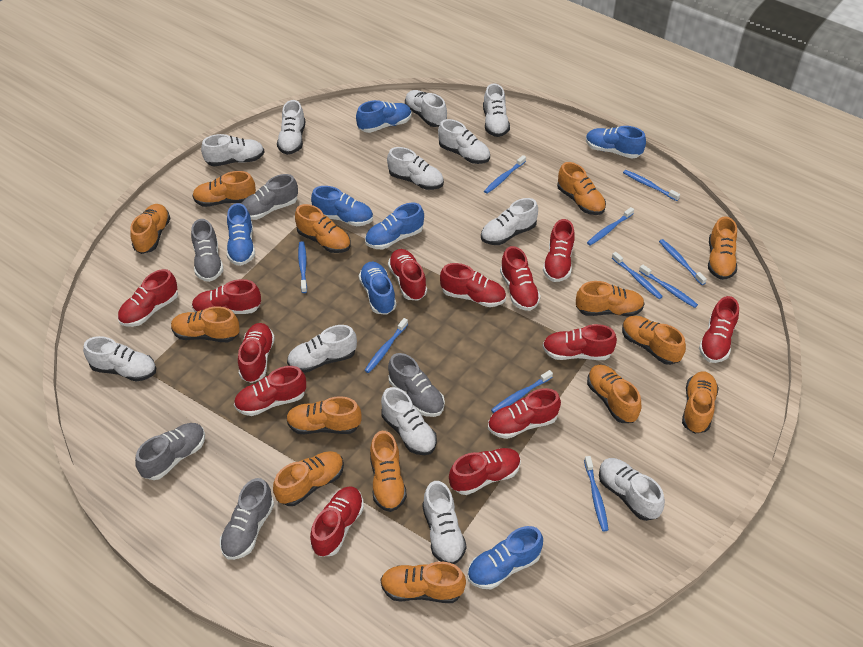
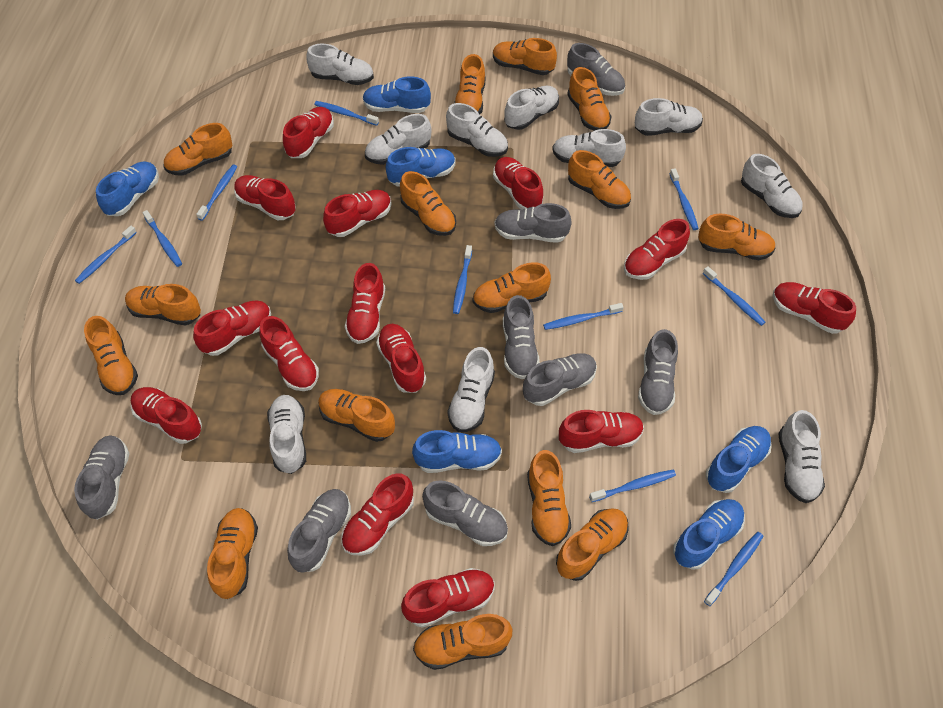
blue shoe: 7 -> 6
grey shoe: 5 -> 8
orange shoe: 14 -> 15
red shoe: 13 -> 14
white shoe: 12 -> 10

